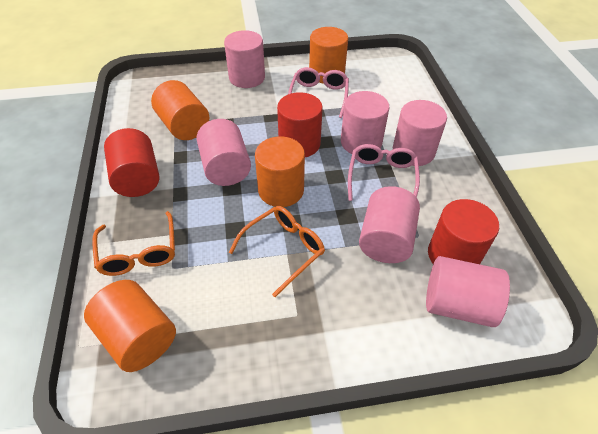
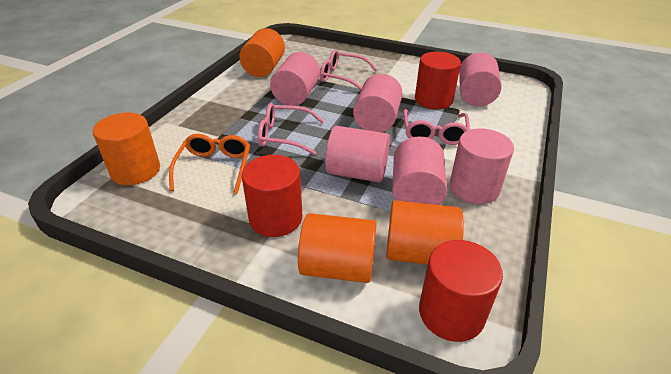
orange glasses: 2 -> 1
pink glasses: 2 -> 3

